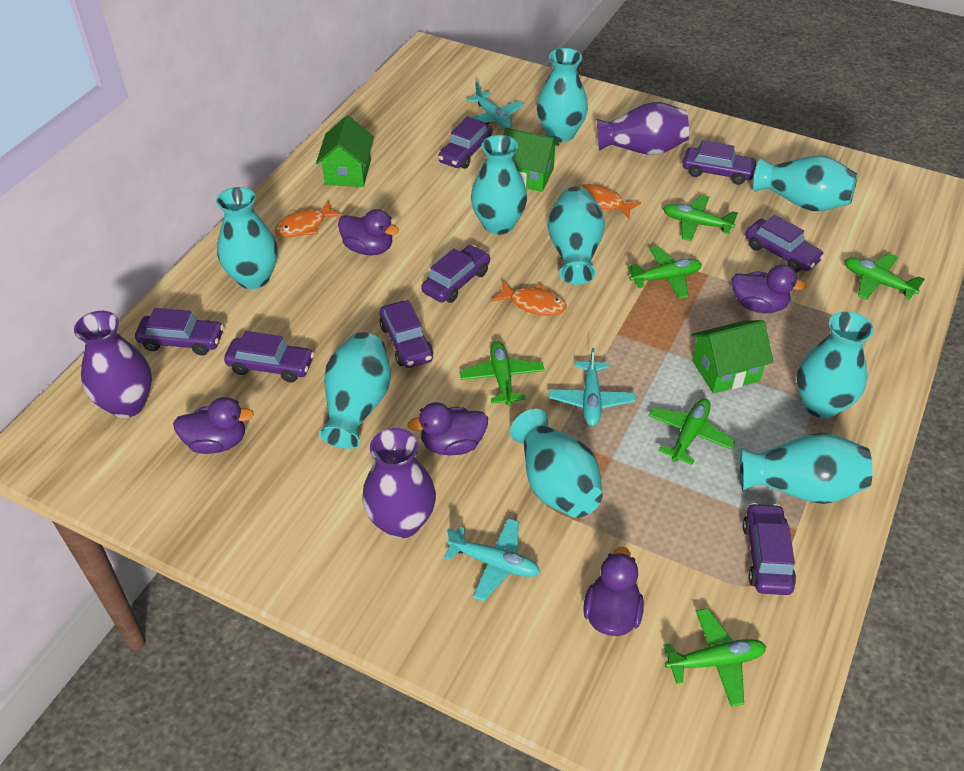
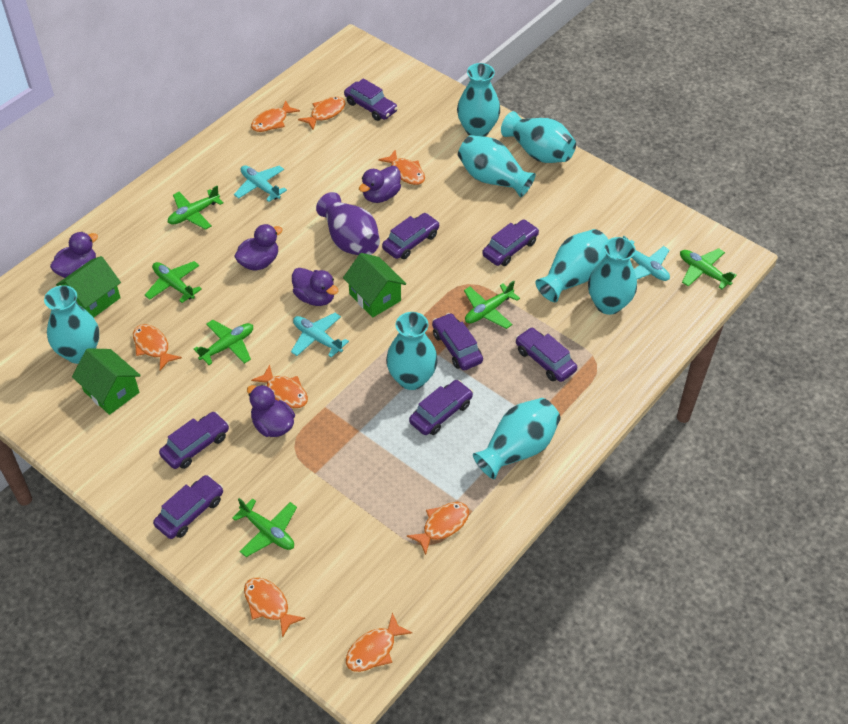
orange fish: 3 -> 8
purple vase: 3 -> 1
turquoise vase: 9 -> 8

